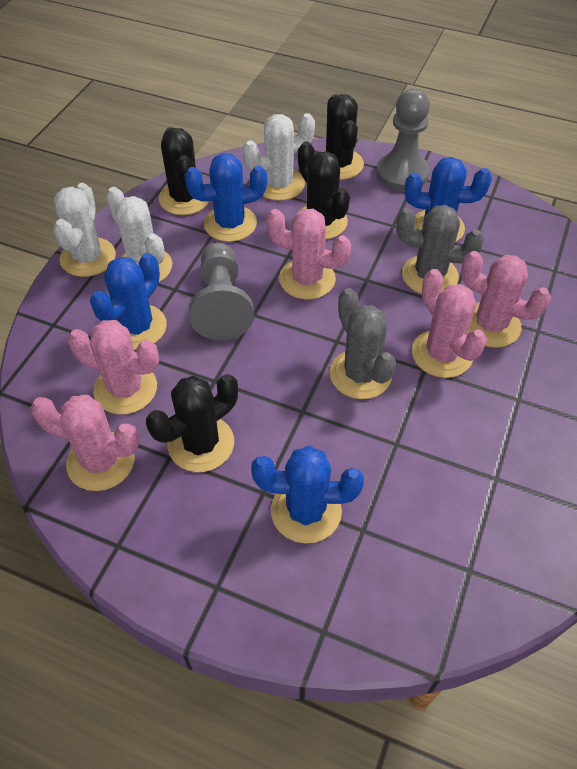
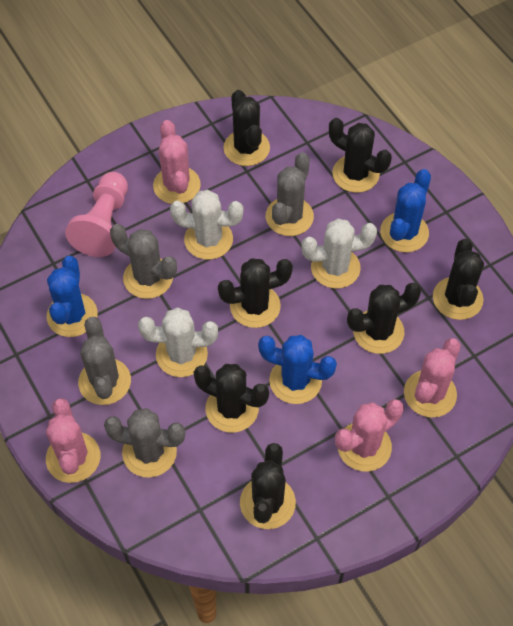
black cactus: 4 -> 7
blue cactus: 4 -> 3
grey cactus: 2 -> 4
grey pawn: 2 -> 0
pink cactus: 5 -> 4
pink pawn: 0 -> 1

